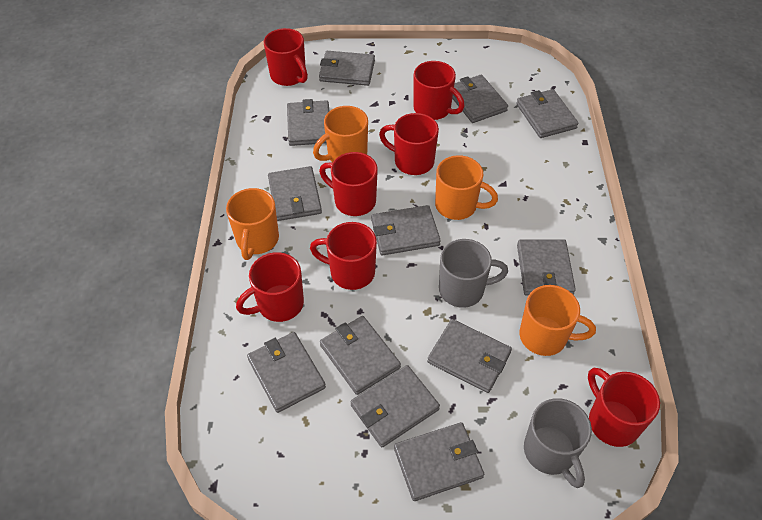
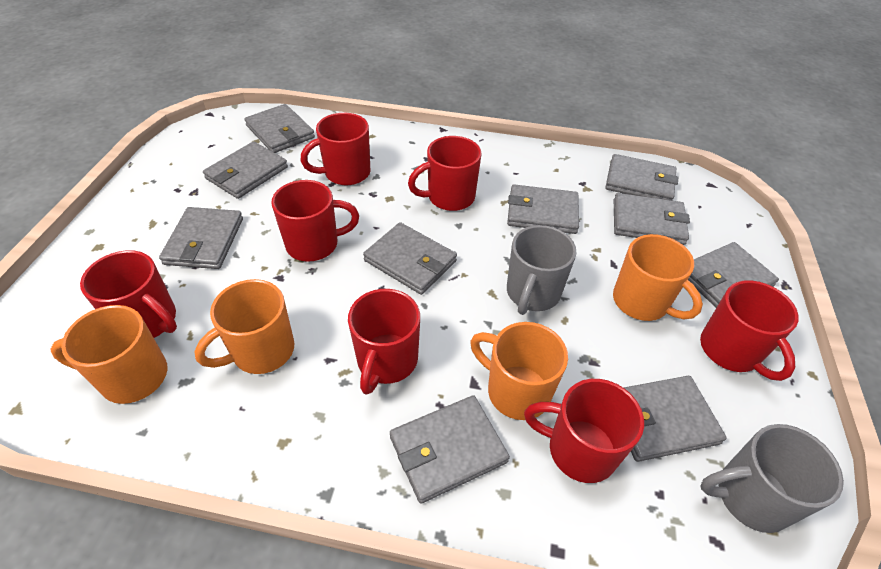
grey wallet: 12 -> 10

